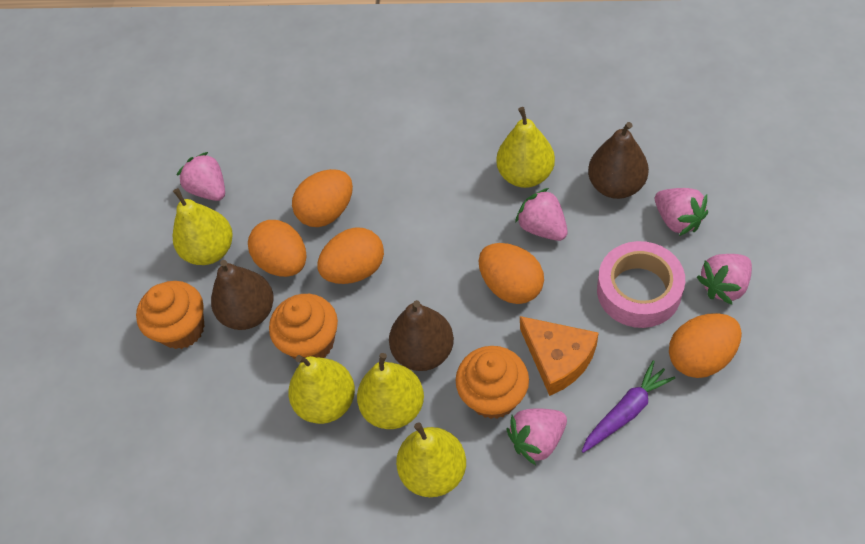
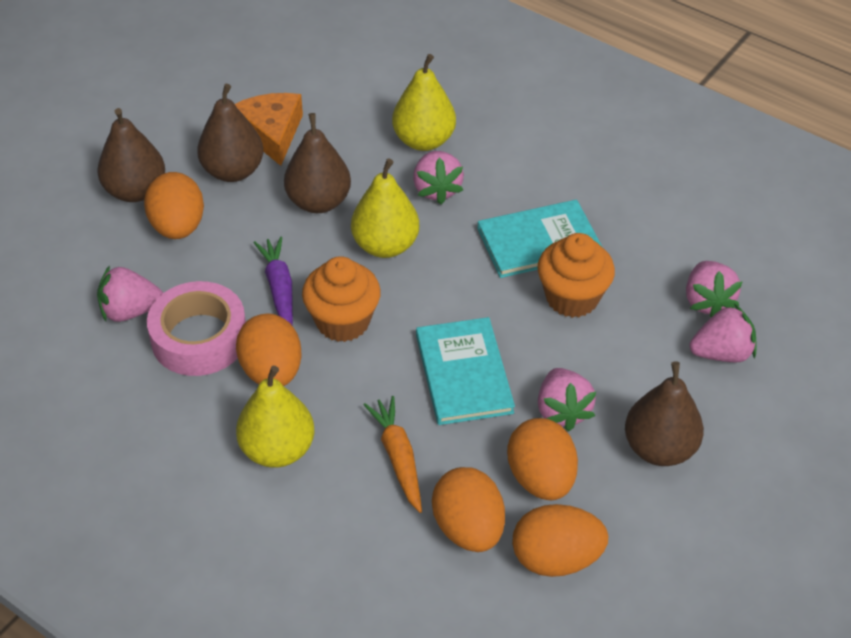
brown pear: 3 -> 4
orange carrot: 0 -> 1
orange cupcake: 3 -> 2
turquoise book: 0 -> 2
yellow pear: 5 -> 3

